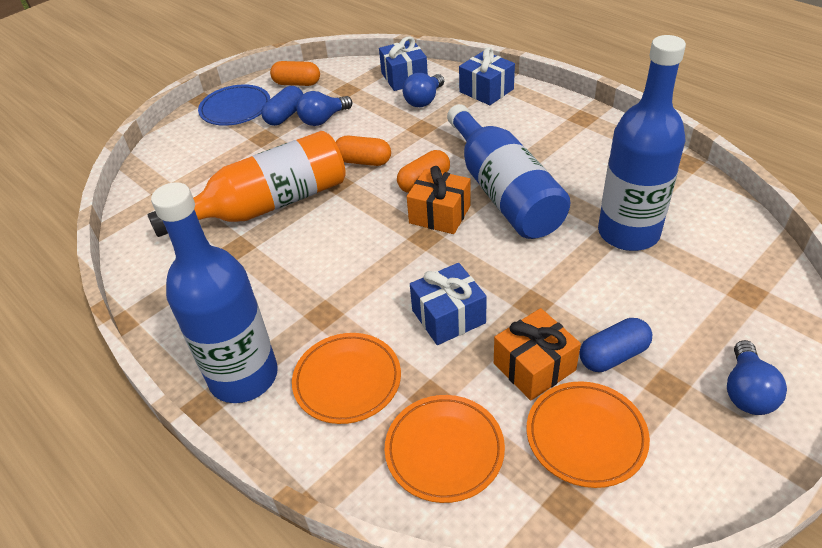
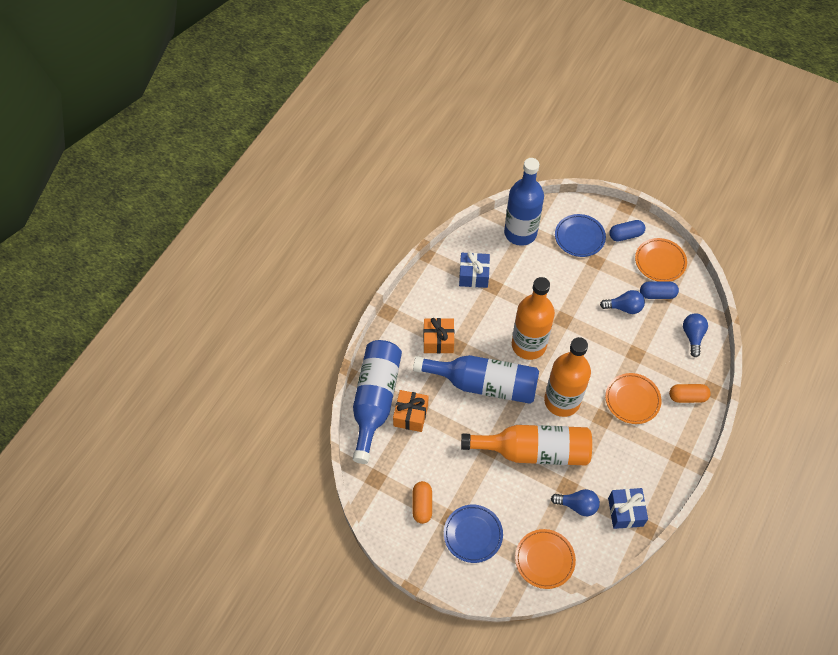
blue gift: 3 -> 2
blue plate: 1 -> 2
orange bottle: 1 -> 3
orange capsule: 3 -> 2

